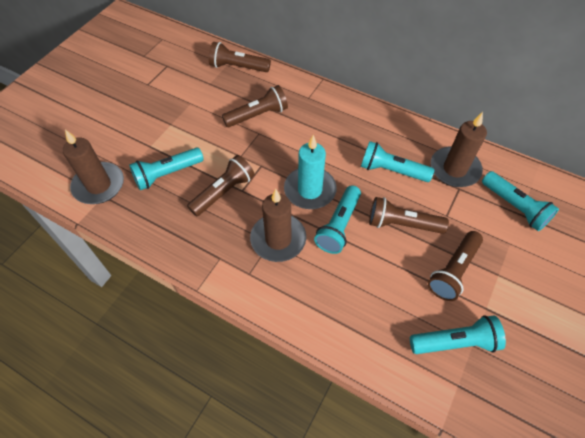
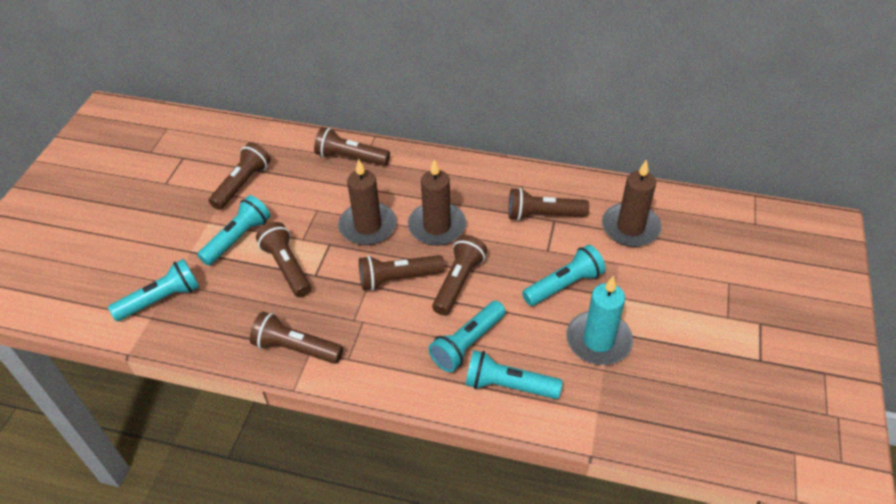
brown flashlight: 5 -> 7

